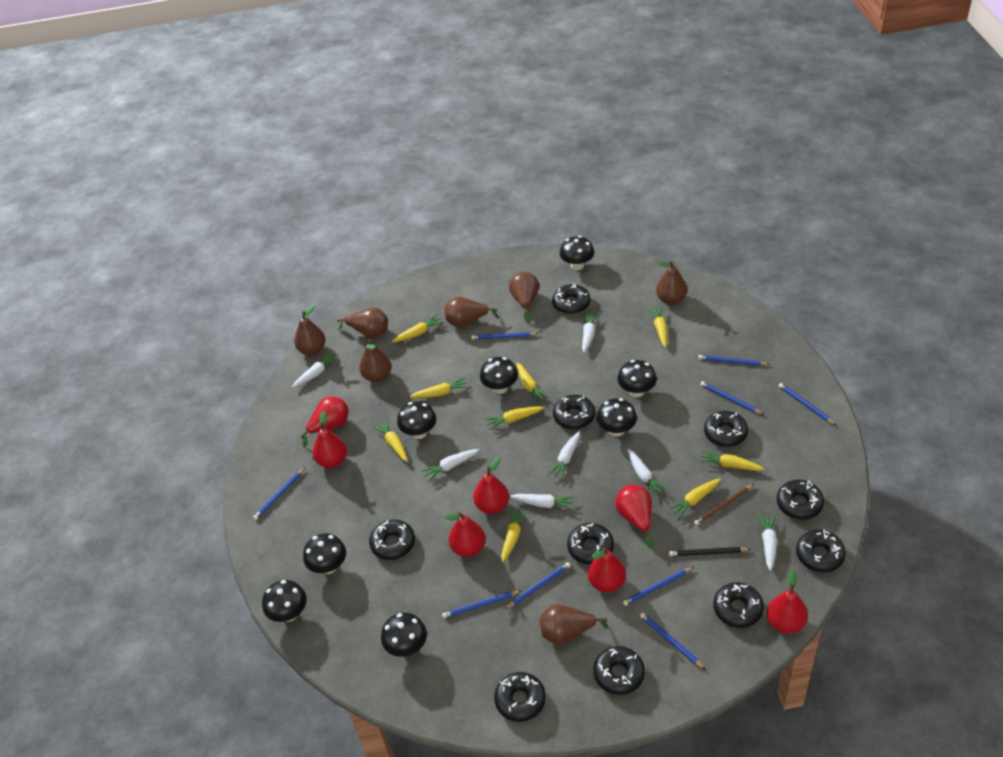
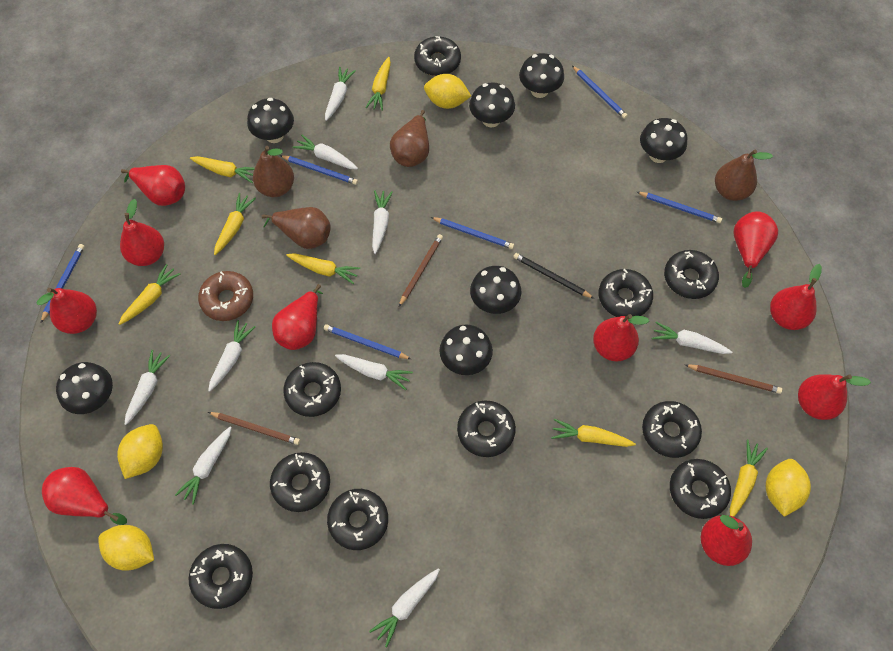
black mushroom: 8 -> 7
blue pencil: 9 -> 6
brown donut: 0 -> 1
brown pear: 7 -> 4
brown pencil: 1 -> 3
red pear: 7 -> 10
white carrot: 7 -> 9
yellow carrot: 9 -> 7
yellow lemon: 0 -> 4

